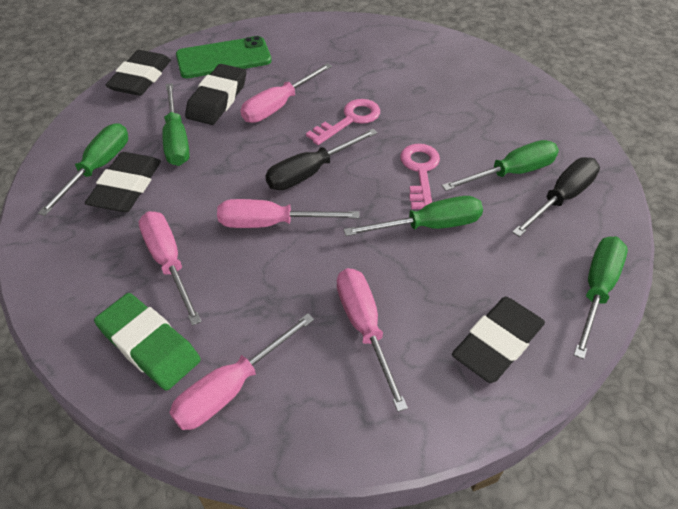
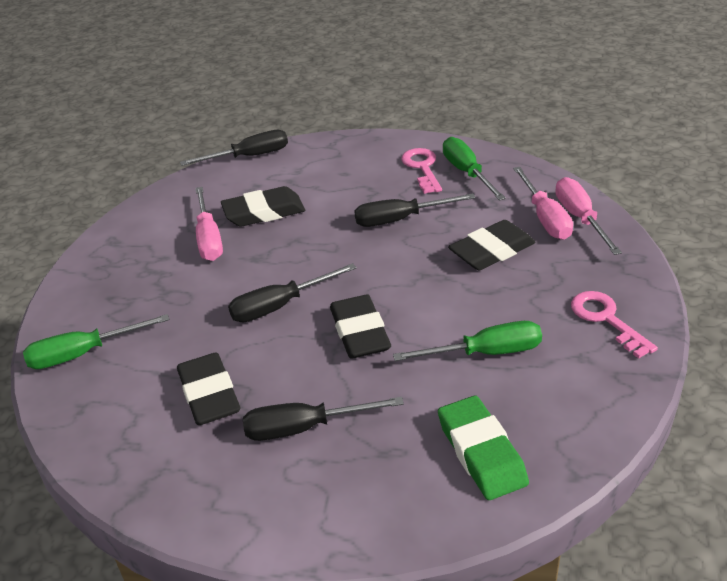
black screwdriver: 2 -> 4
green phone: 1 -> 0
green screwdriver: 5 -> 3
pink screwdriver: 5 -> 3

